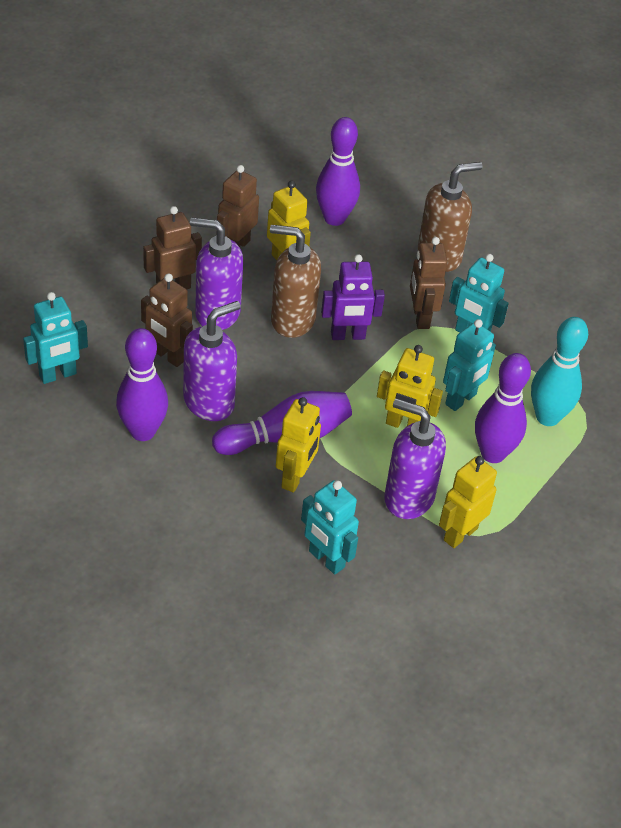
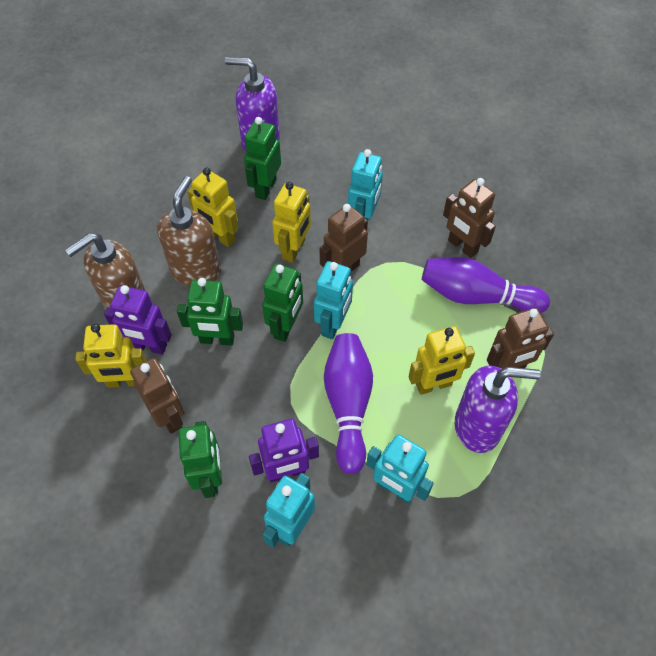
green robot: 0 -> 4
purple bowling pin: 4 -> 2
purple robot: 1 -> 2
purple soap dispenser: 3 -> 2
turquoise bowling pin: 1 -> 0

